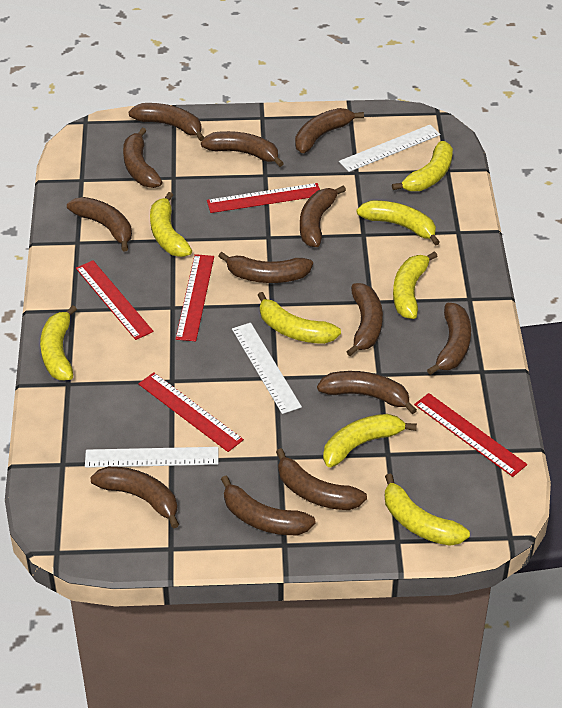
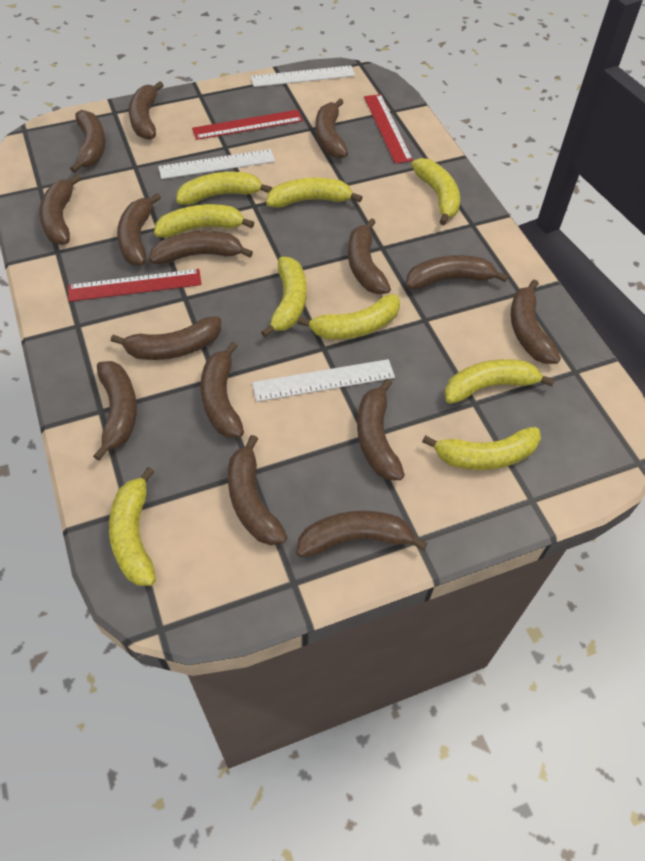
brown banana: 13 -> 15
red ruler: 5 -> 3
yellow banana: 8 -> 9

